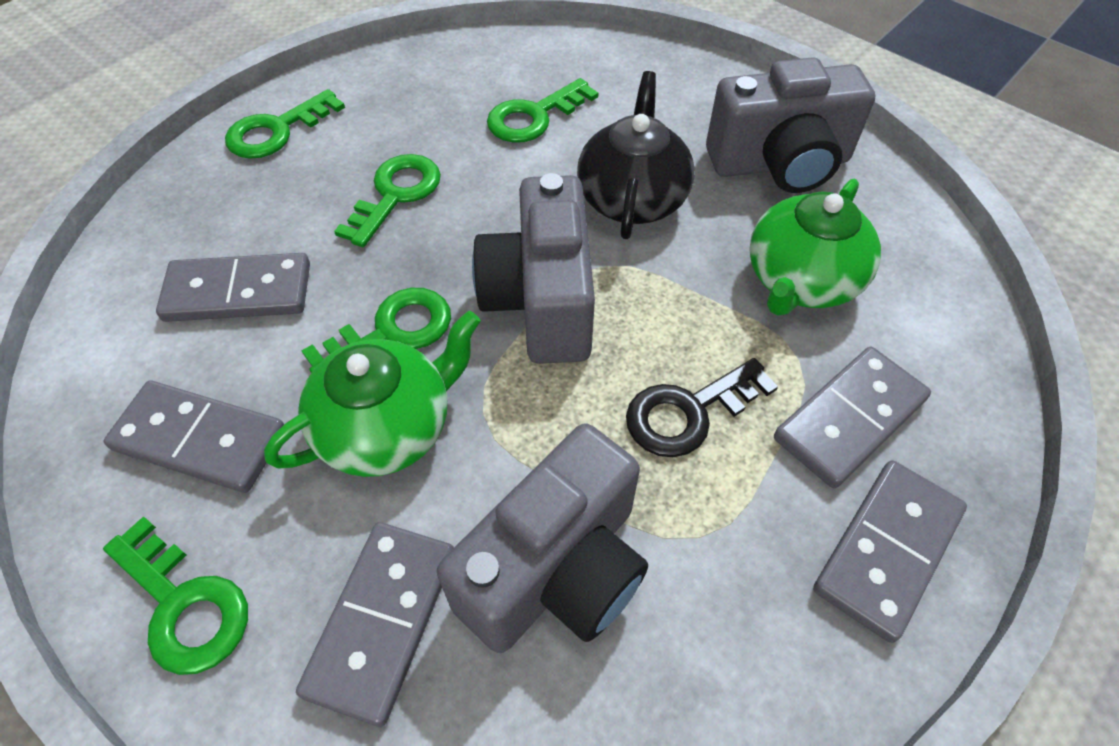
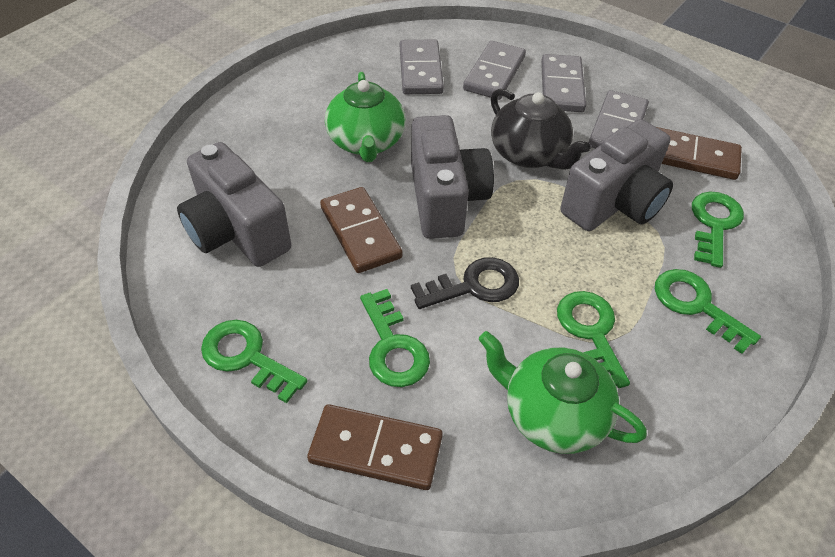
brown domino: 0 -> 3
grey domino: 5 -> 4

